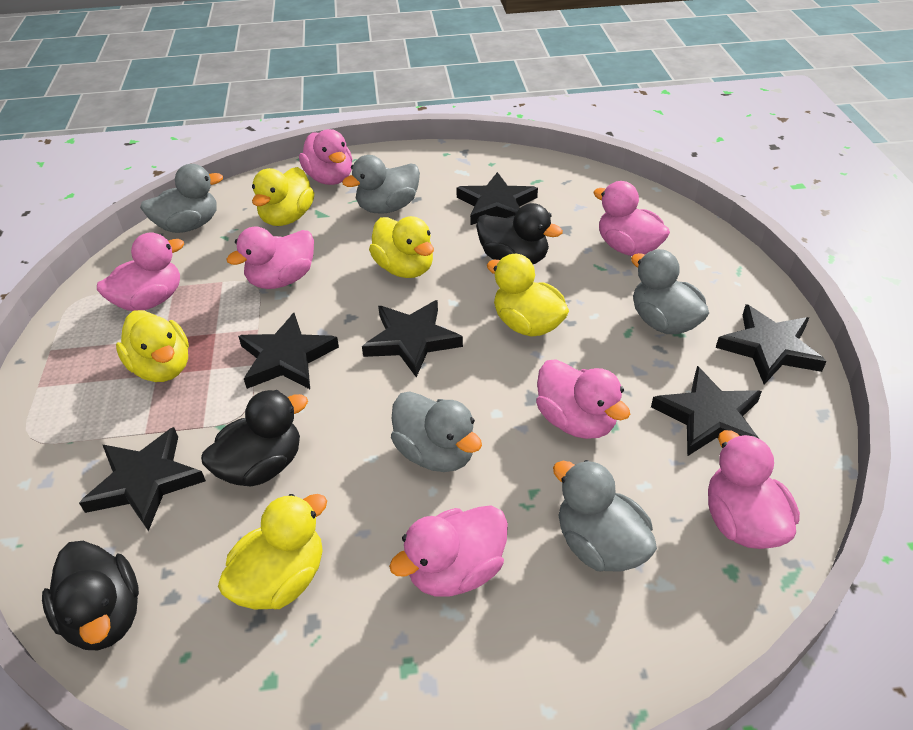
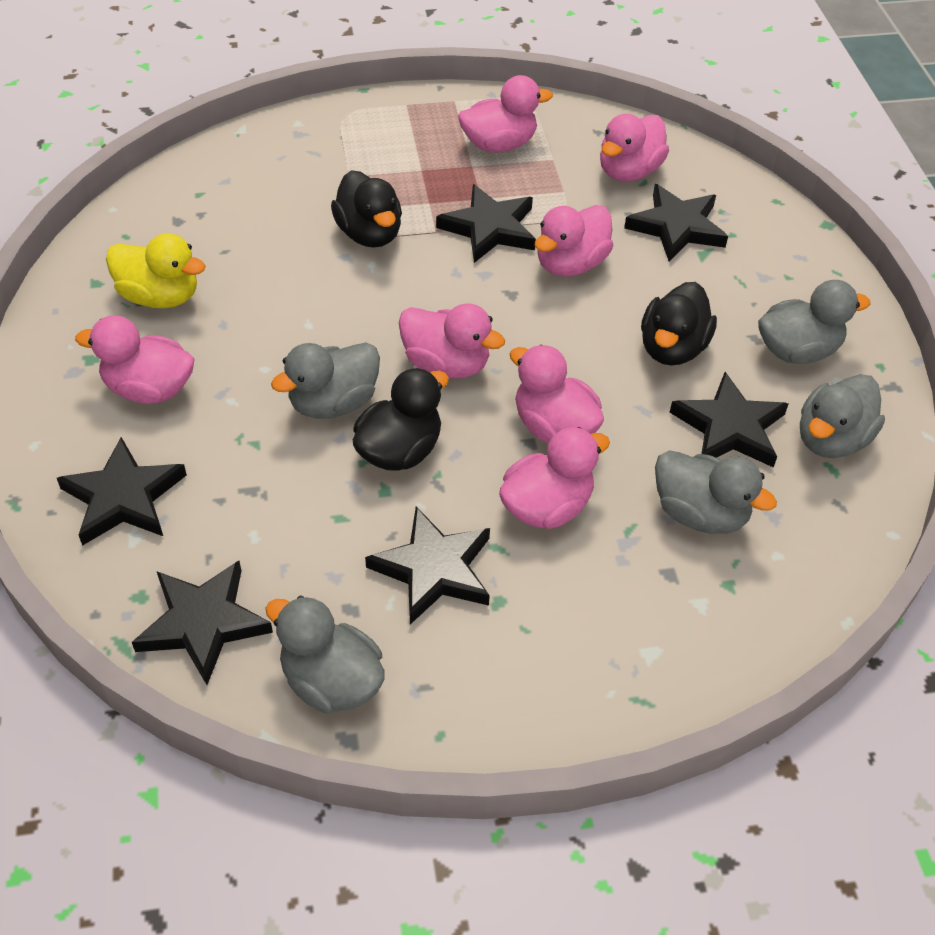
yellow duck: 5 -> 1

